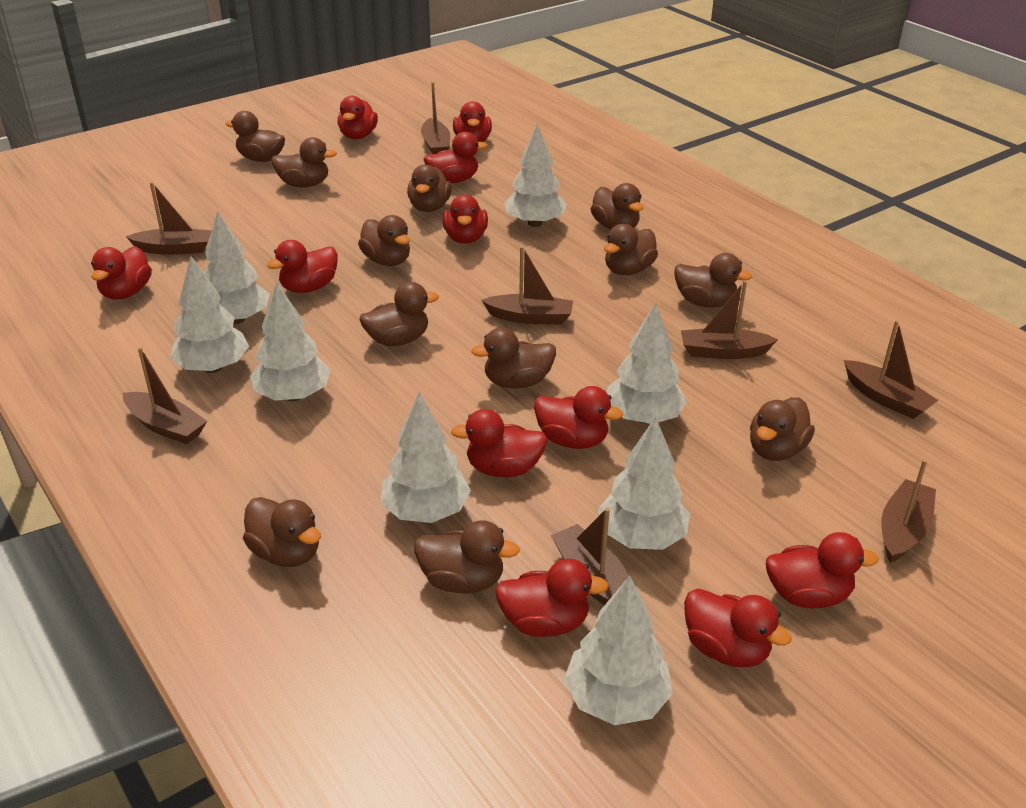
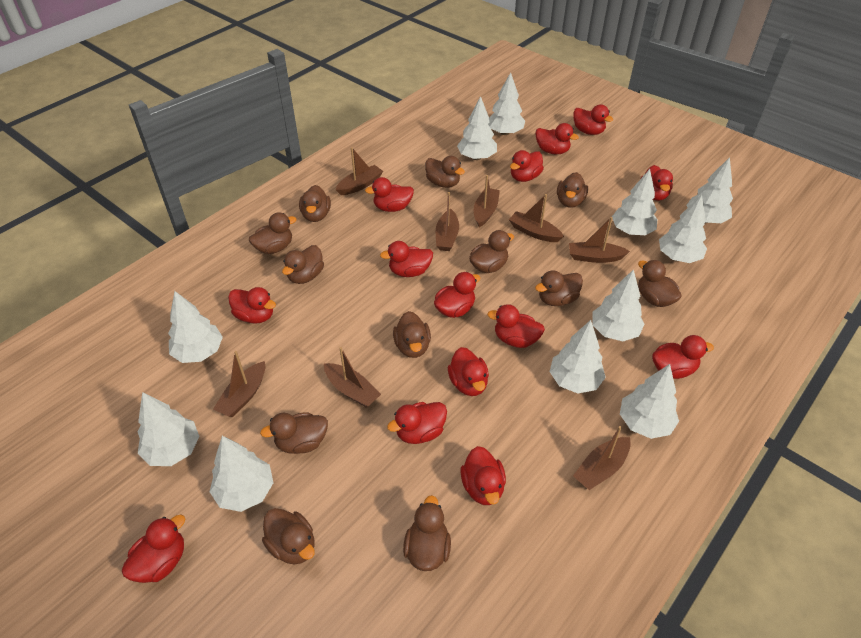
red duck: 11 -> 14
white tree: 8 -> 11

